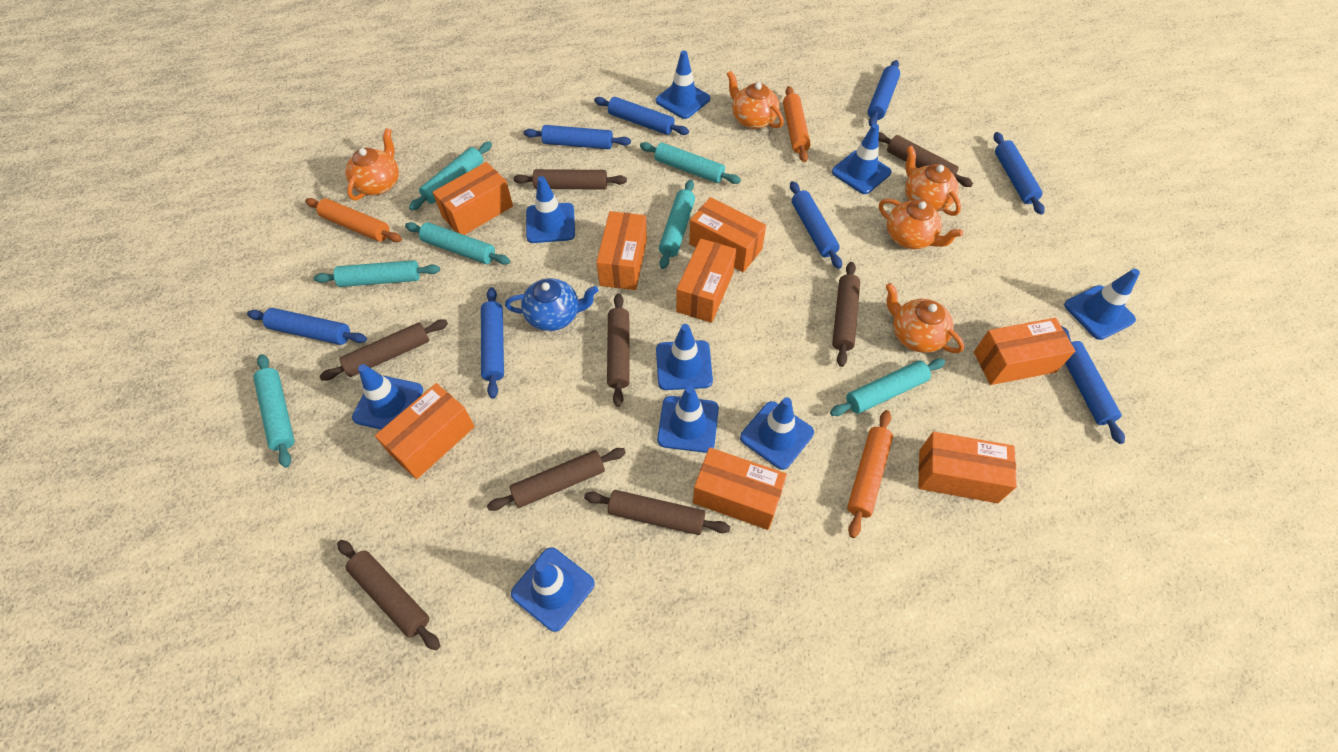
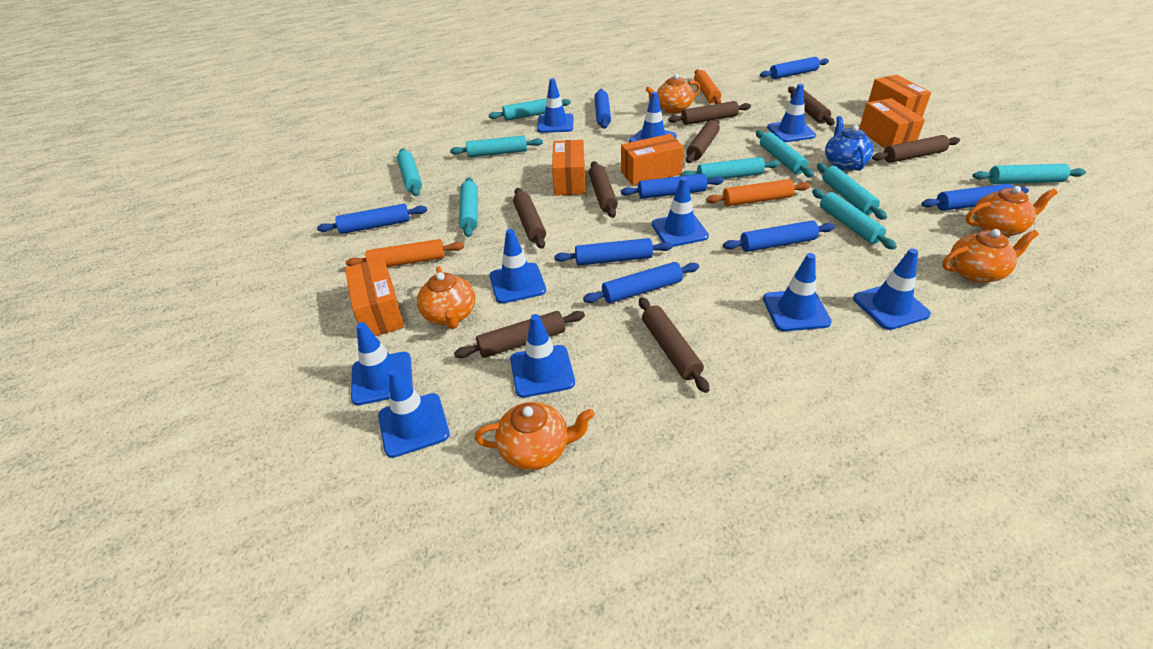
blue traffic cone: 9 -> 10
orange box: 8 -> 5
turquoise rolling pin: 7 -> 9

